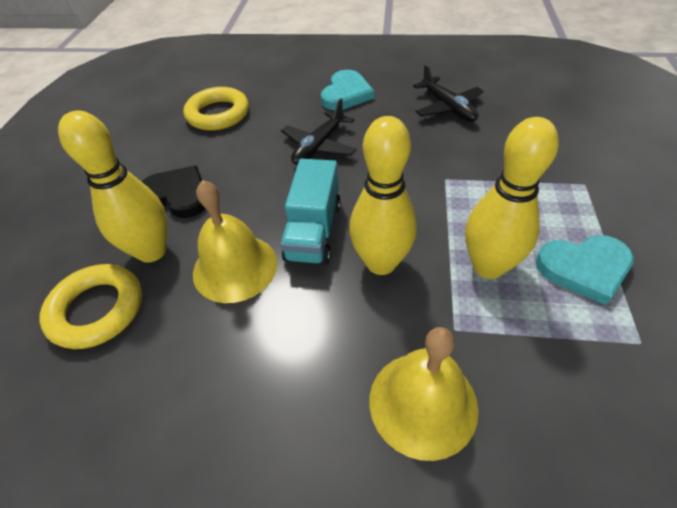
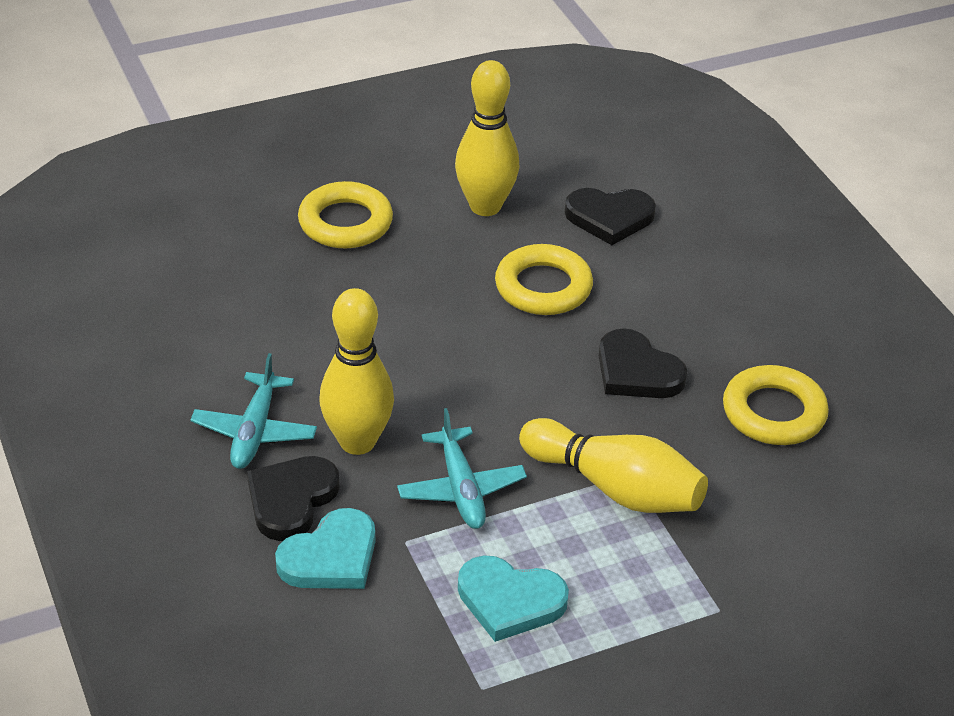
black heart: 1 -> 3
black plane: 2 -> 0
turquoise plane: 0 -> 2
turquoise truck: 1 -> 0
yellow bell: 2 -> 0
yellow ring: 2 -> 3

